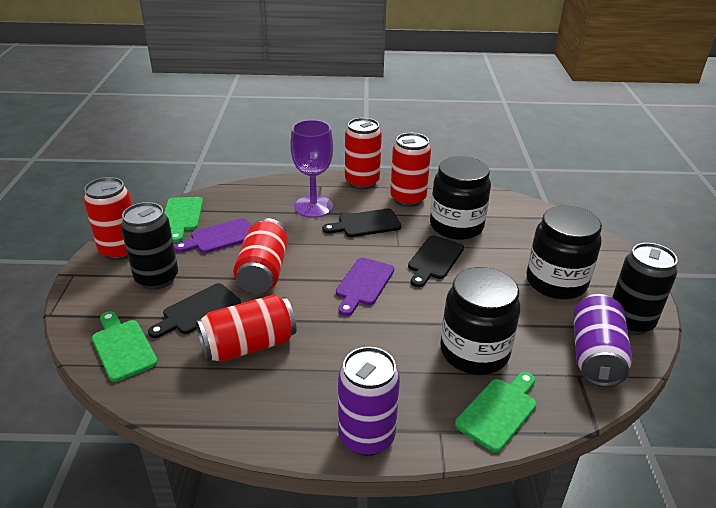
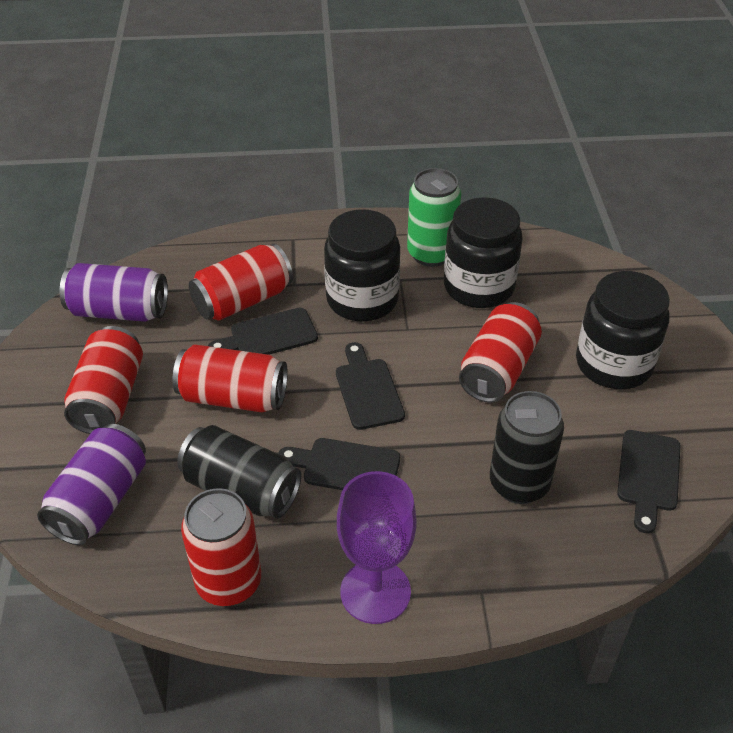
black cutting board: 3 -> 4
green can: 0 -> 1
green cutting board: 3 -> 0
purple cutting board: 2 -> 0

